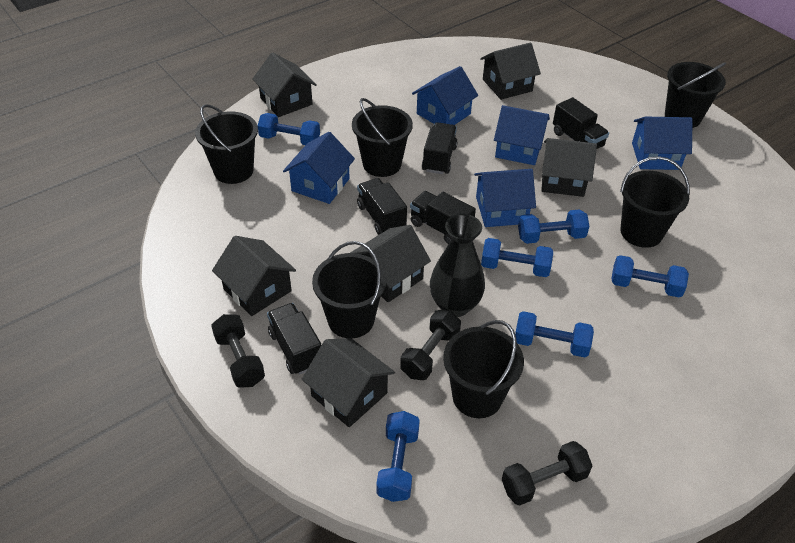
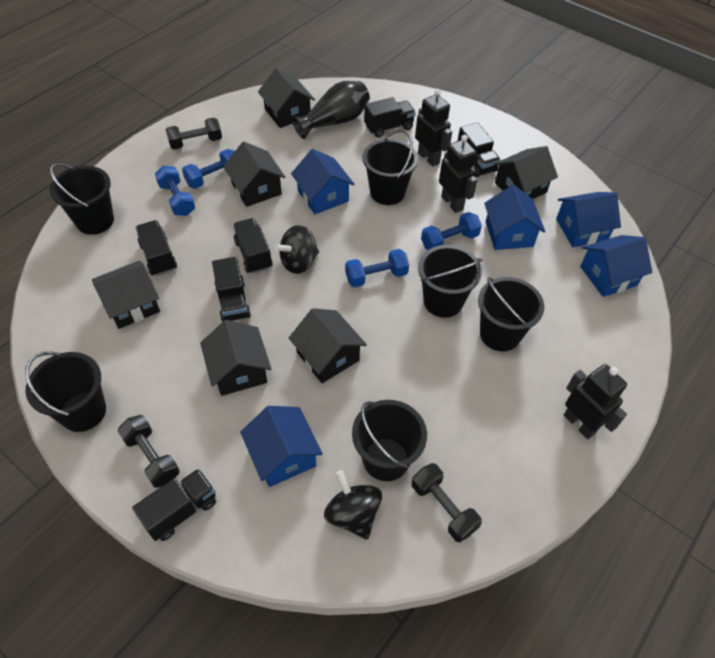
black robot: 0 -> 3
black spinning top: 0 -> 2
black truck: 5 -> 6
blue dumbbell: 6 -> 4

